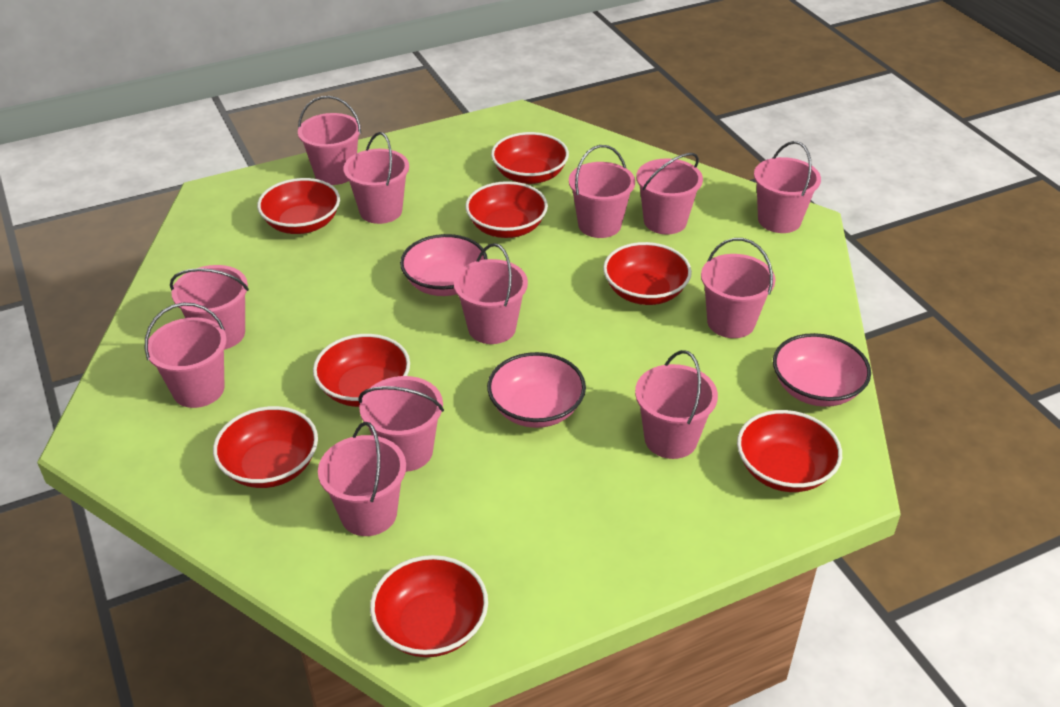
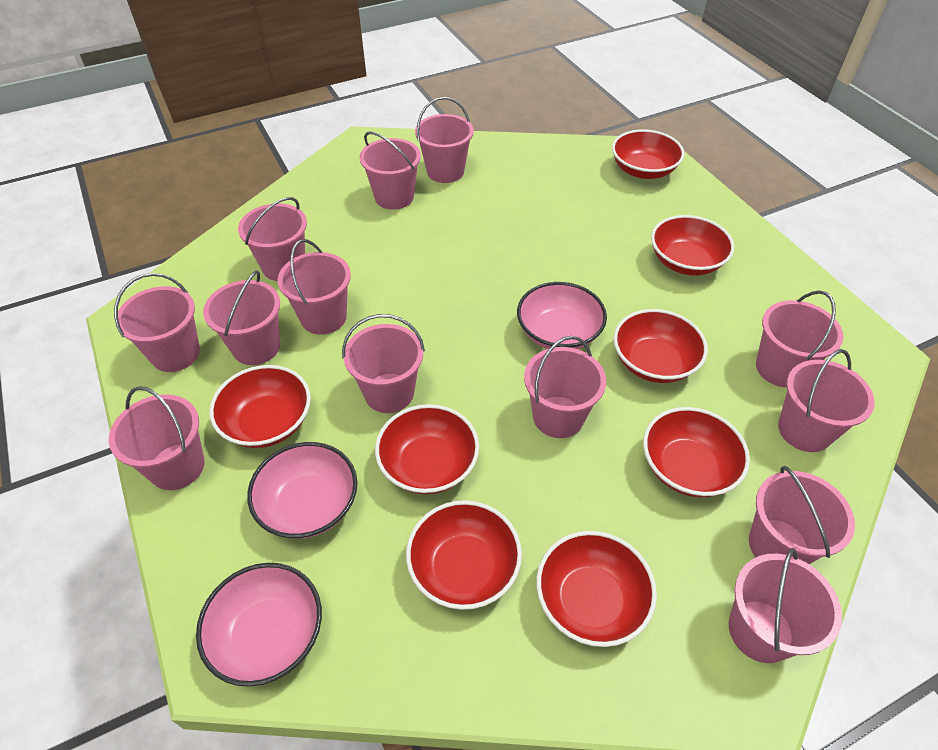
pink bucket: 12 -> 13

